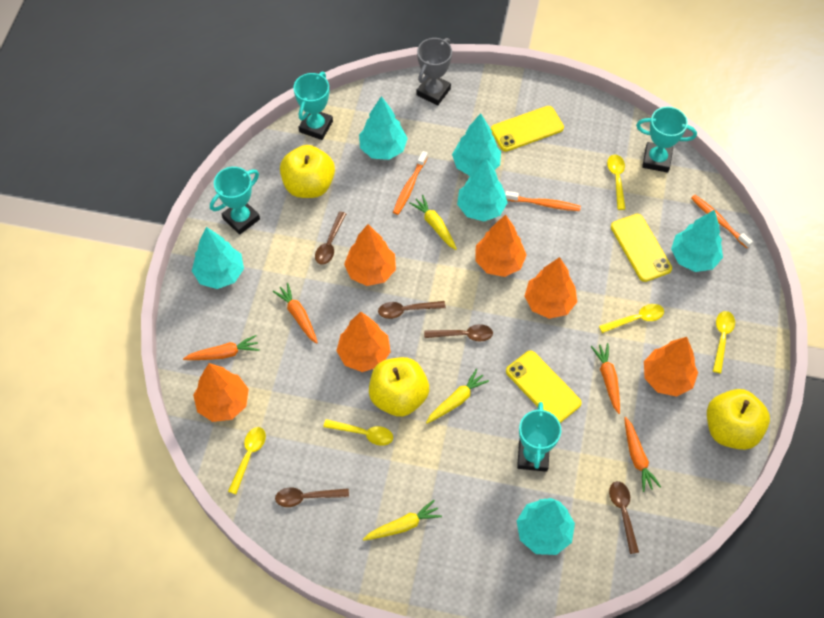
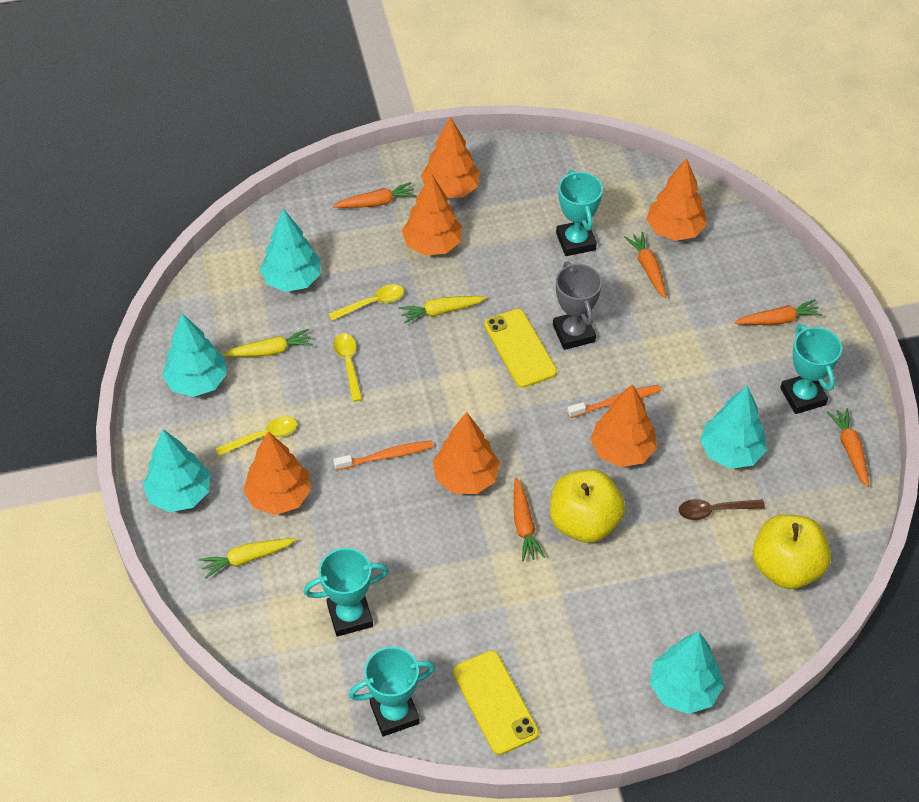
brown spoon: 5 -> 1
orange carrot: 4 -> 5
orange toothbrush: 3 -> 2
turquoise tree: 6 -> 5
yellow apple: 3 -> 2
yellow phone: 3 -> 2
yellow spoon: 5 -> 3

